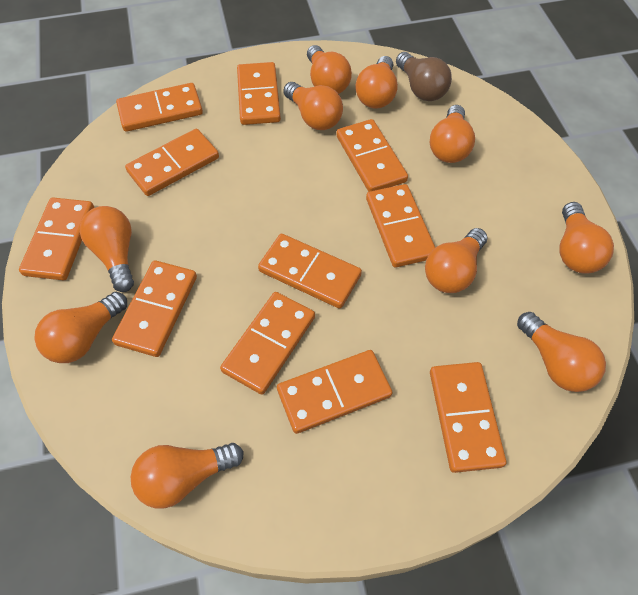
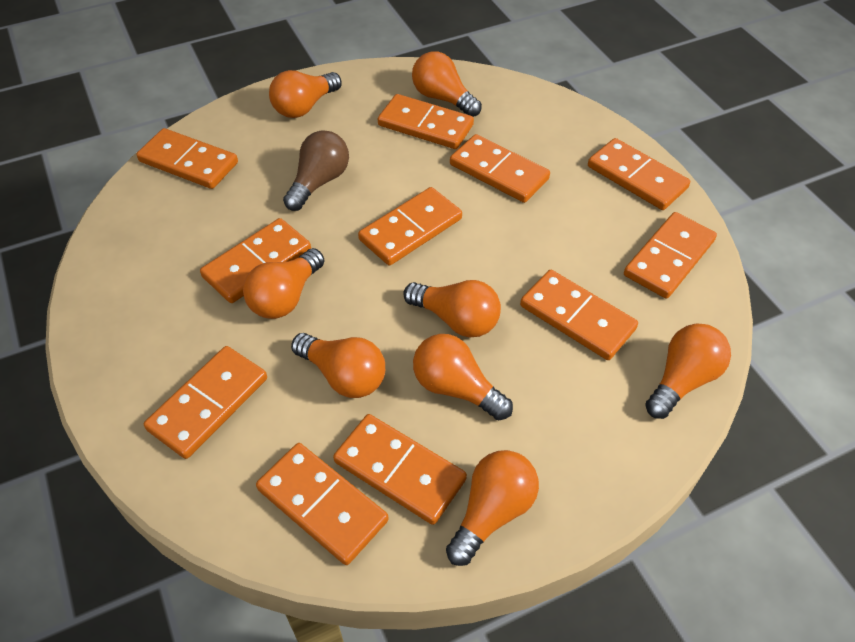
orange light bulb: 10 -> 8

